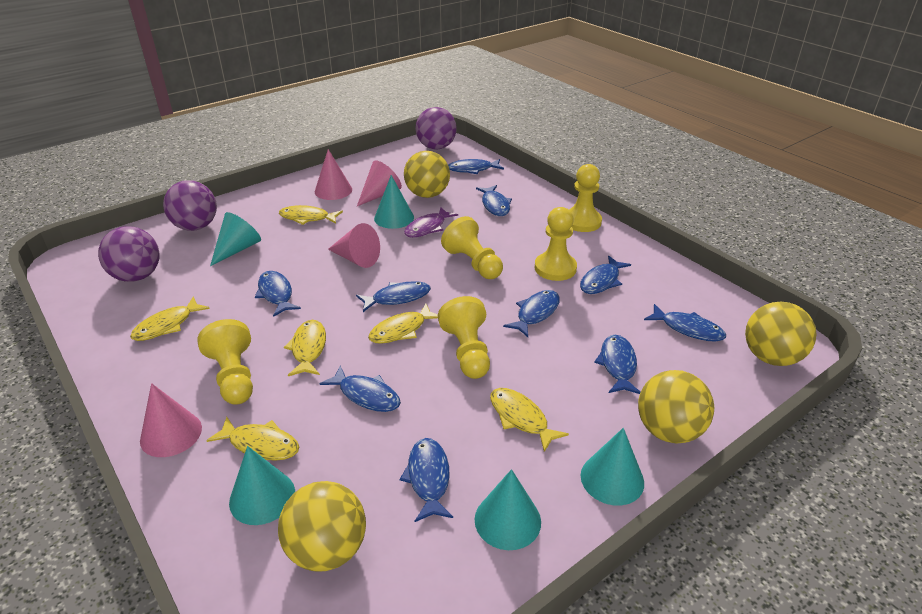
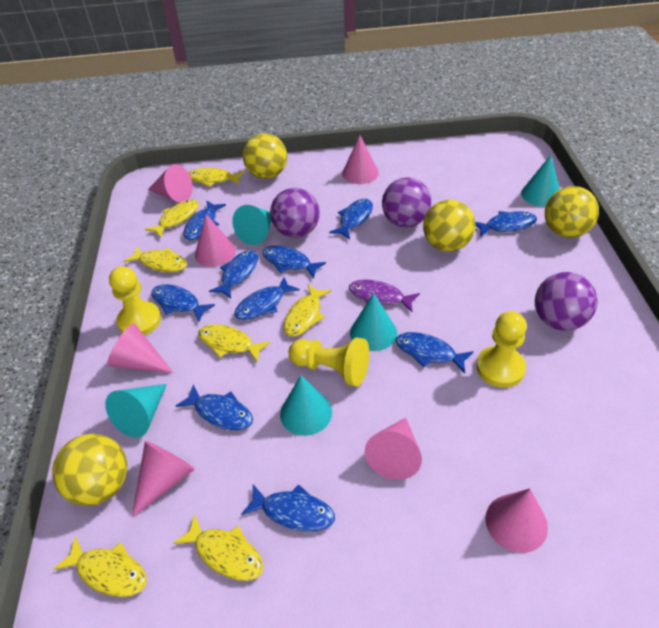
pink cone: 4 -> 7
yellow fish: 6 -> 7
yellow pawn: 5 -> 3

